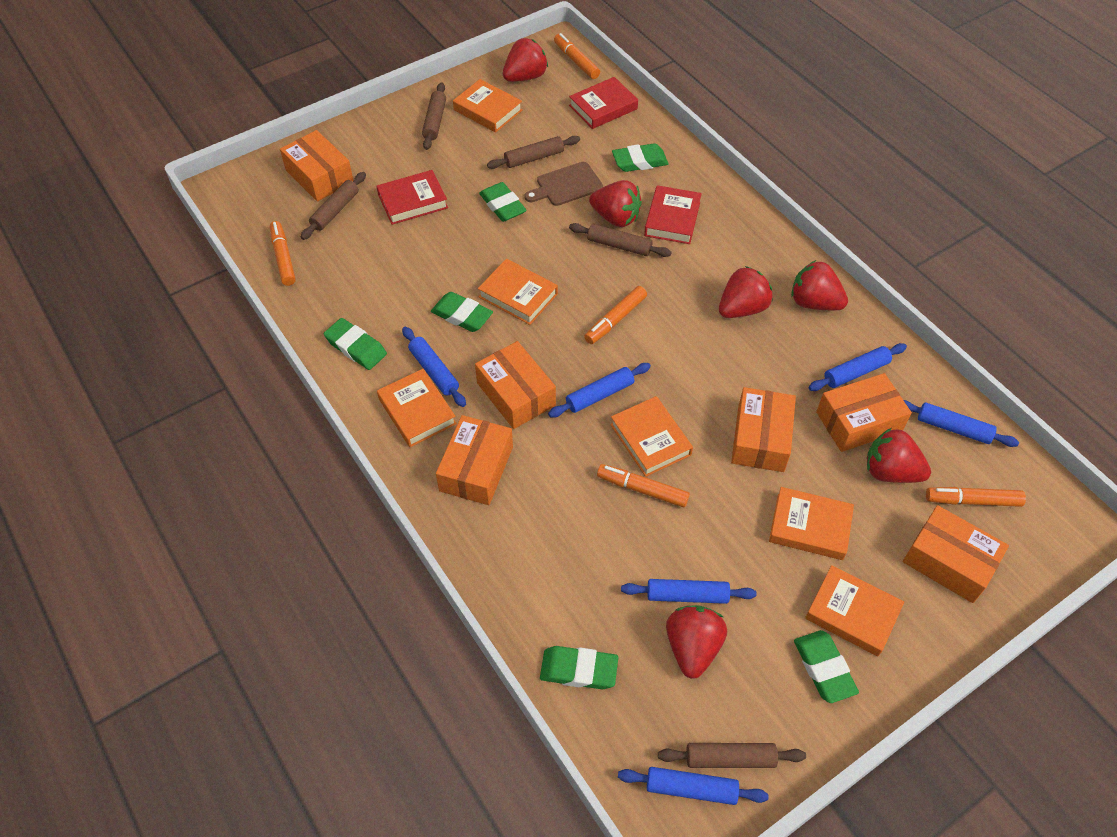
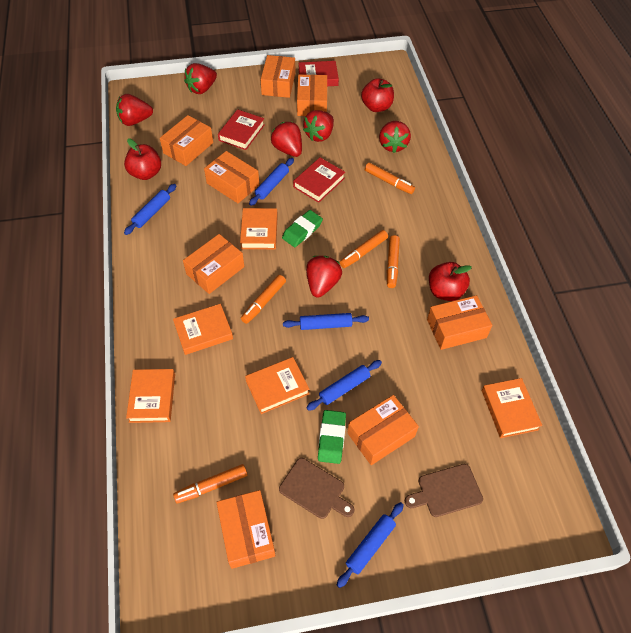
blue rolling pin: 6 -> 5
brown cutting board: 1 -> 2
brown rolling pin: 5 -> 0
green eraser: 6 -> 2
orange book: 6 -> 5
orange box: 6 -> 8
red apple: 0 -> 3

